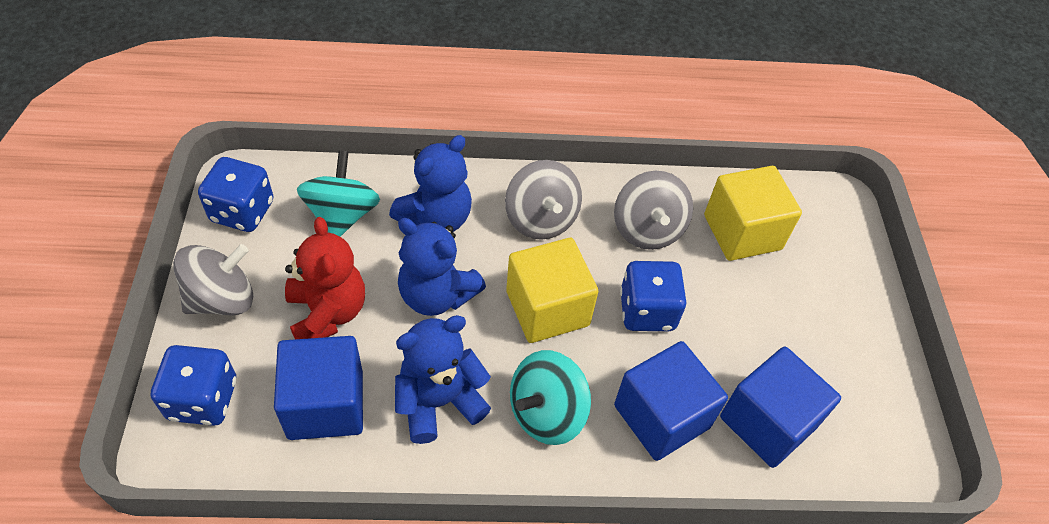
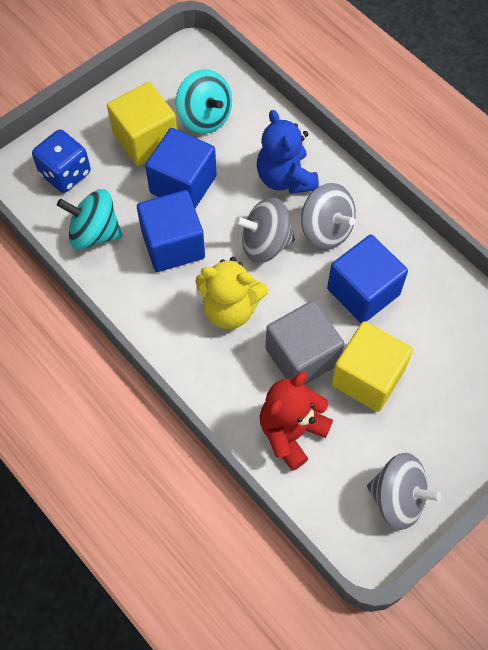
blue dice: 3 -> 1
blue teddy bear: 3 -> 1
grey cube: 0 -> 1
yellow teddy bear: 0 -> 1

